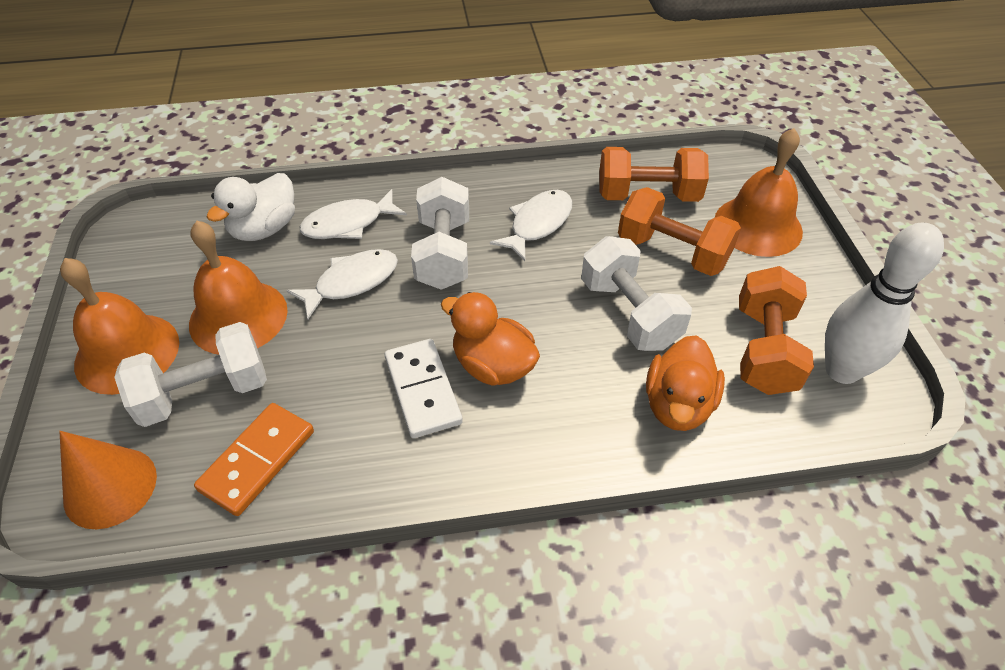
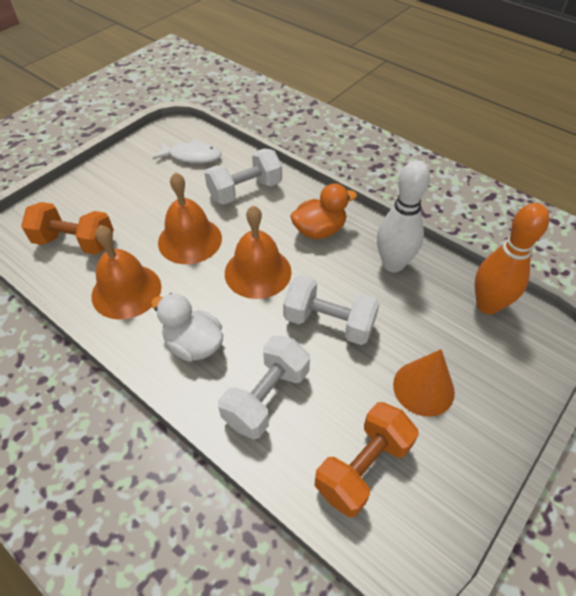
orange bowling pin: 0 -> 1
orange domino: 1 -> 0
orange duck: 2 -> 1
orange dumbbell: 3 -> 2
white domino: 1 -> 0
white fish: 3 -> 1

